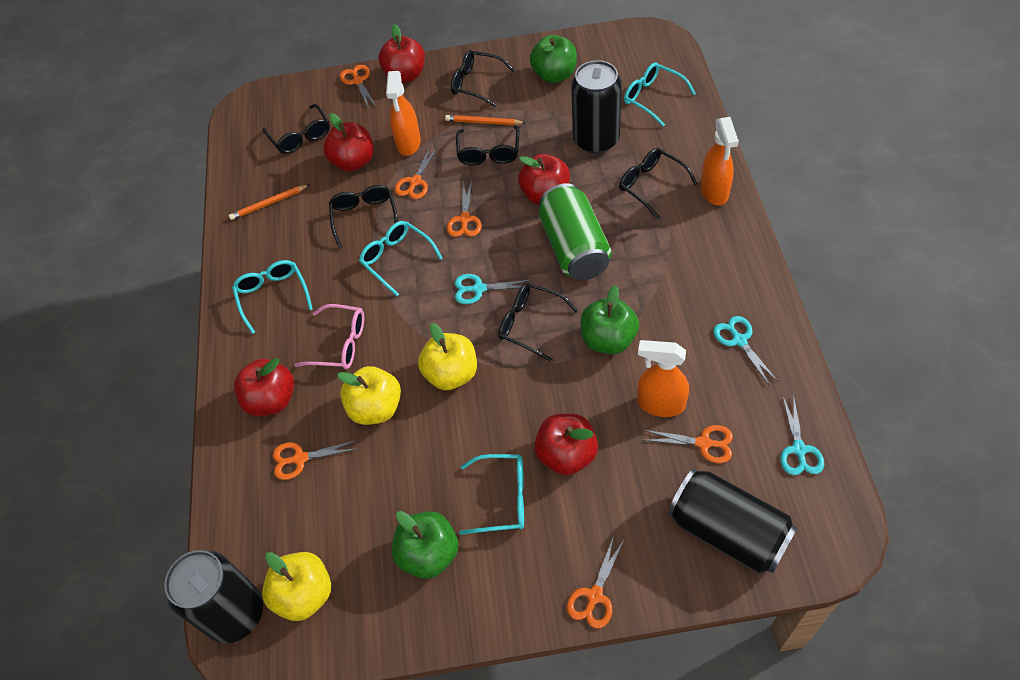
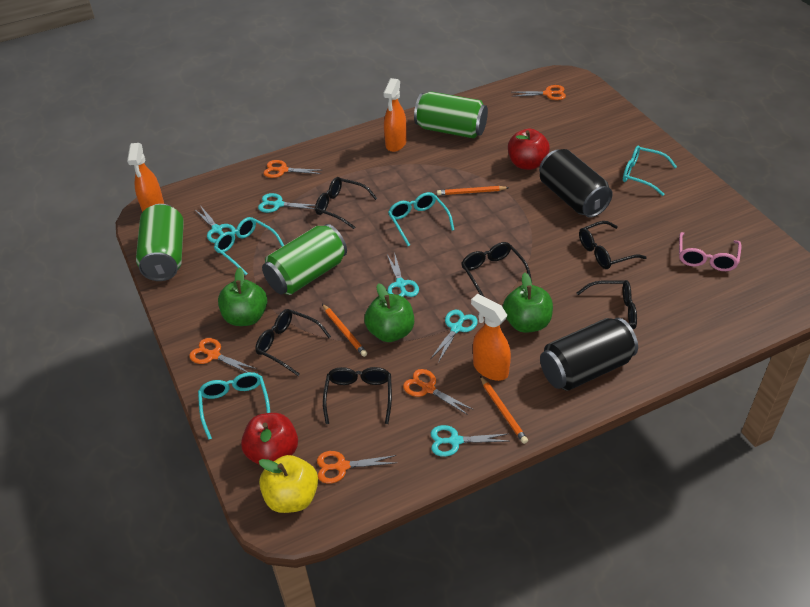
black can: 3 -> 2
green can: 1 -> 3
orange pencil: 2 -> 3
orange scissors: 6 -> 5
red apple: 5 -> 2
turquoise scissors: 3 -> 5
yellow apple: 3 -> 1

